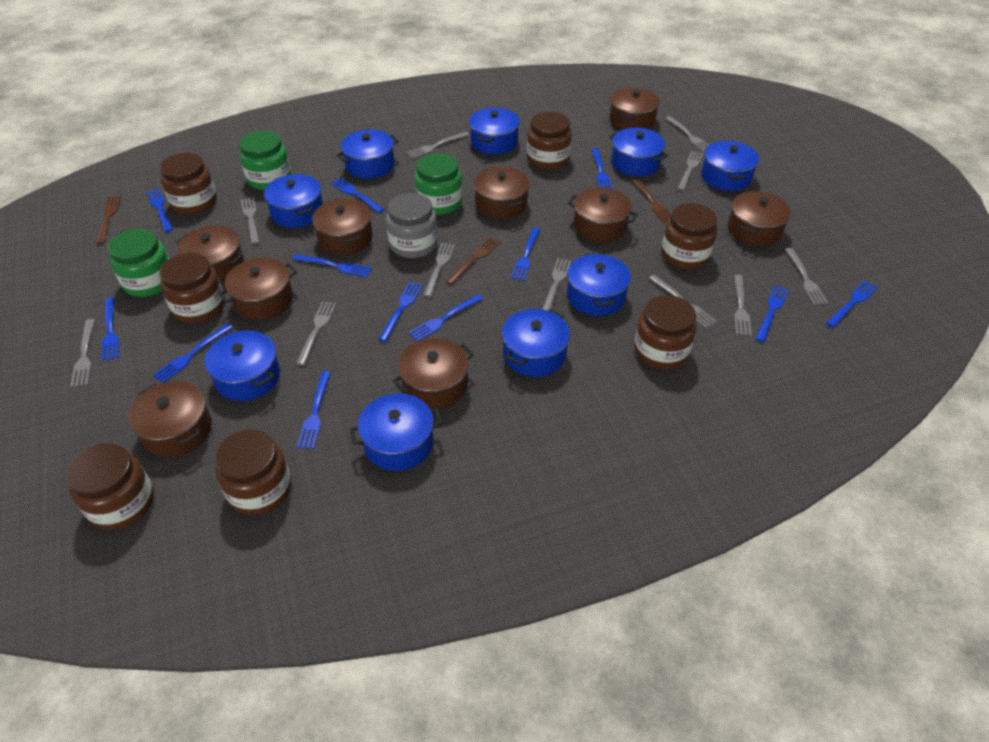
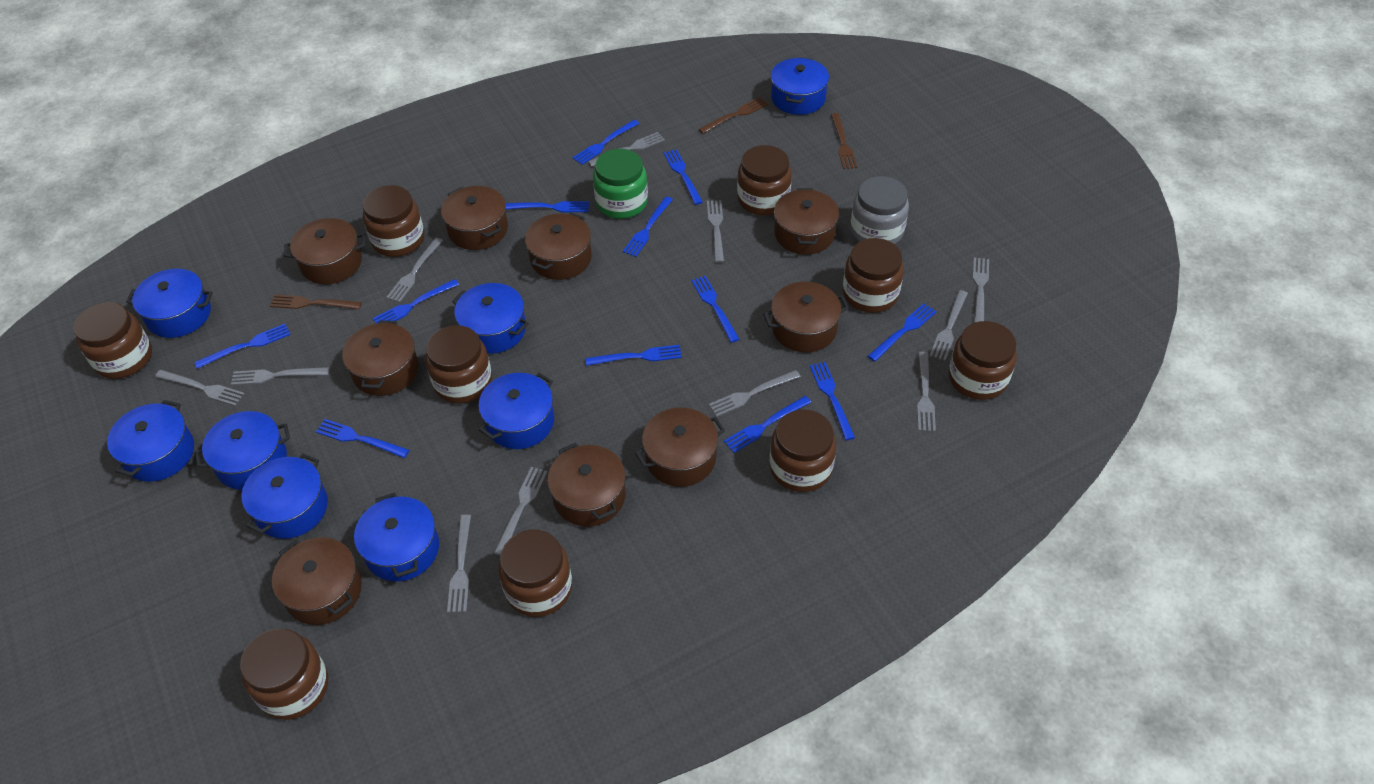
blue pot: 9 -> 8
brown jar: 7 -> 9
green jar: 3 -> 1

